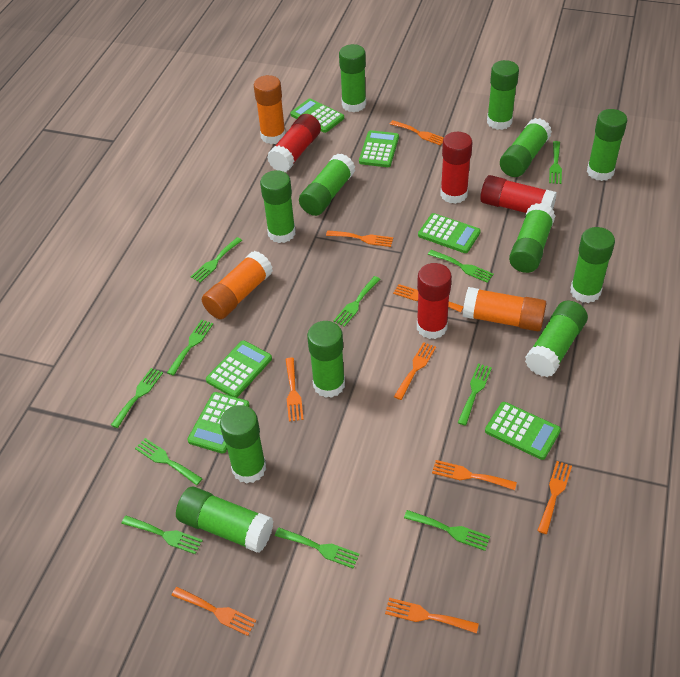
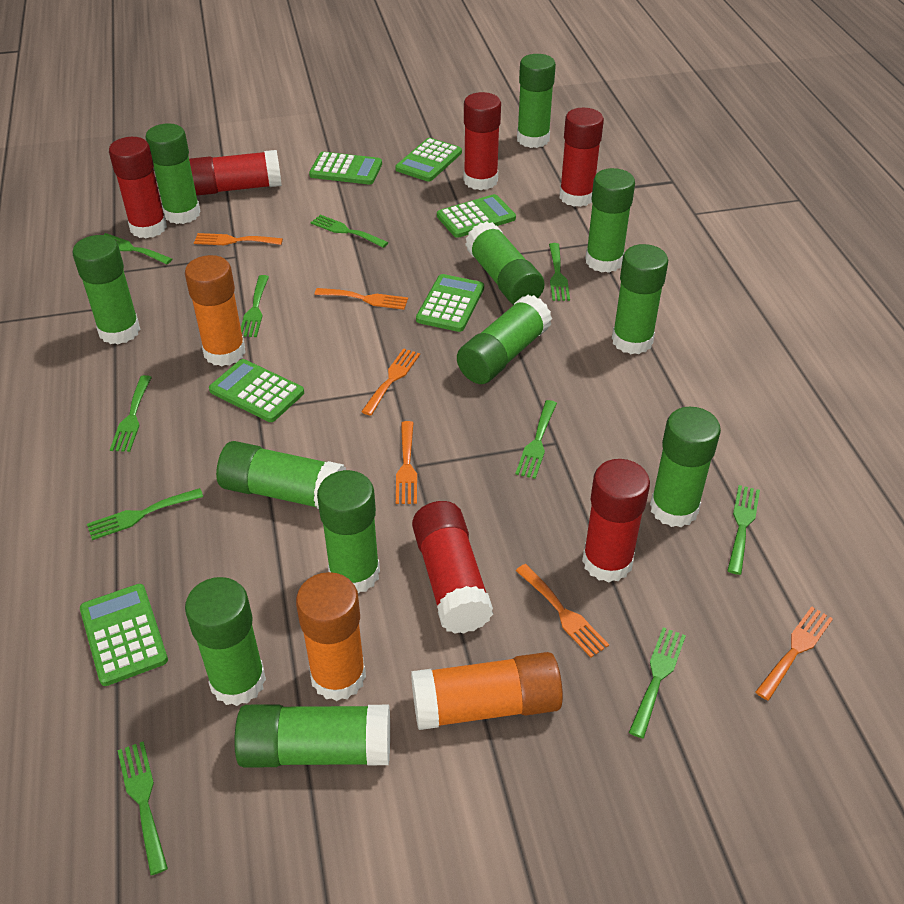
green fork: 11 -> 10
orange fork: 9 -> 6
red glue stick: 4 -> 6

